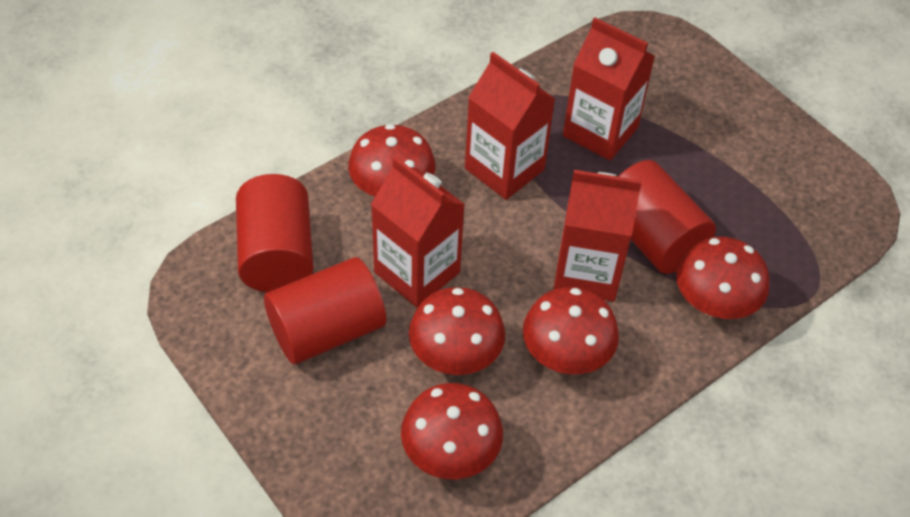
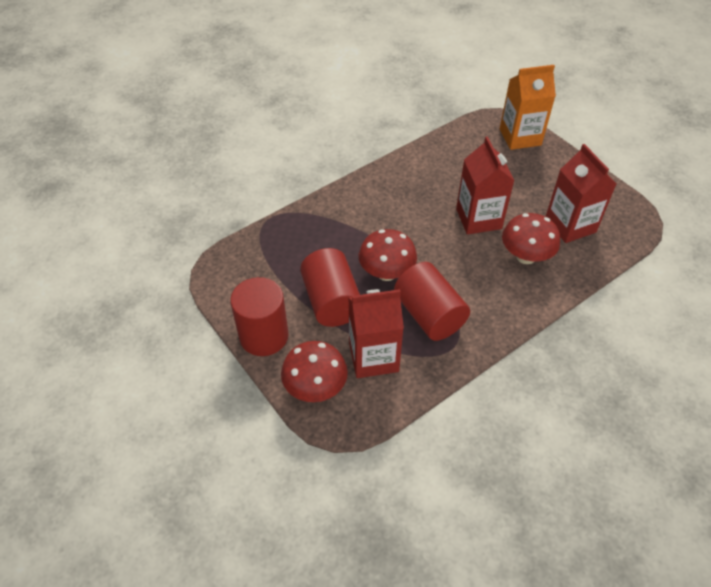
orange carton: 0 -> 1
red carton: 4 -> 3
red mushroom: 5 -> 3

